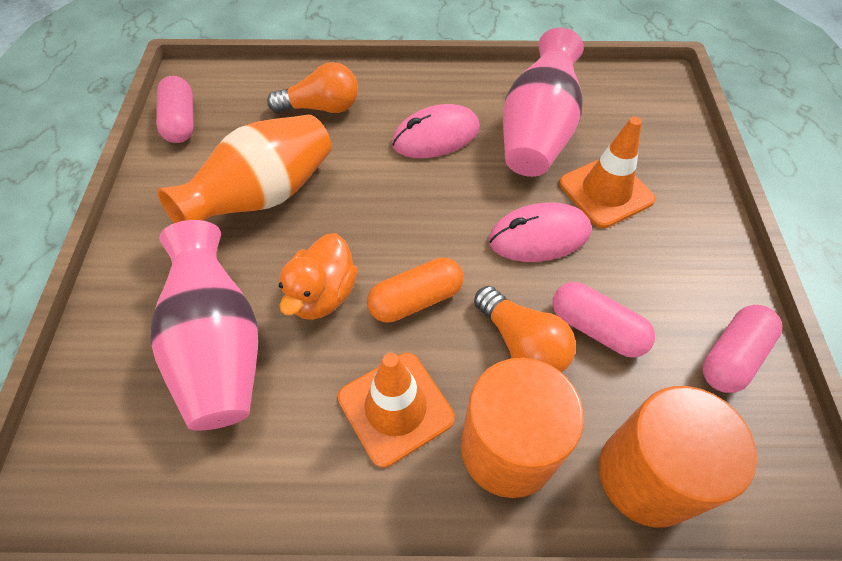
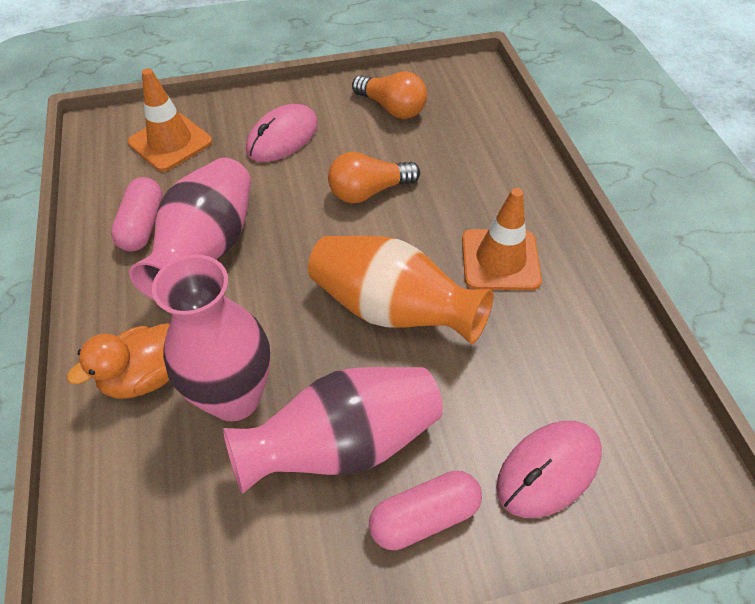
orange capsule: 1 -> 0
orange cylinder: 2 -> 0
pink capsule: 3 -> 2
pink vase: 2 -> 3

